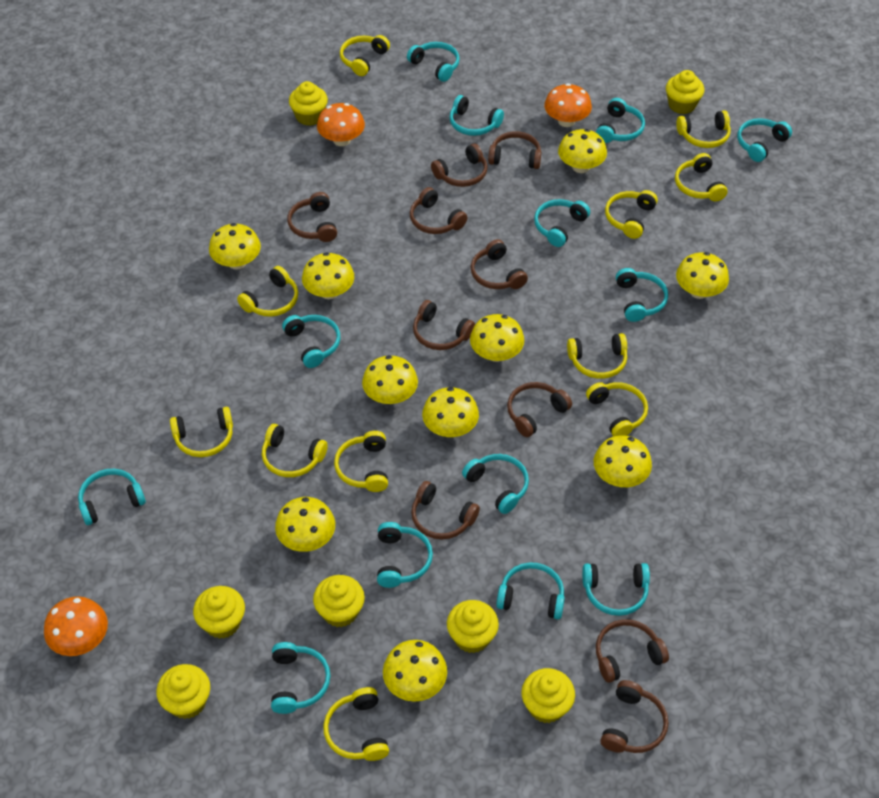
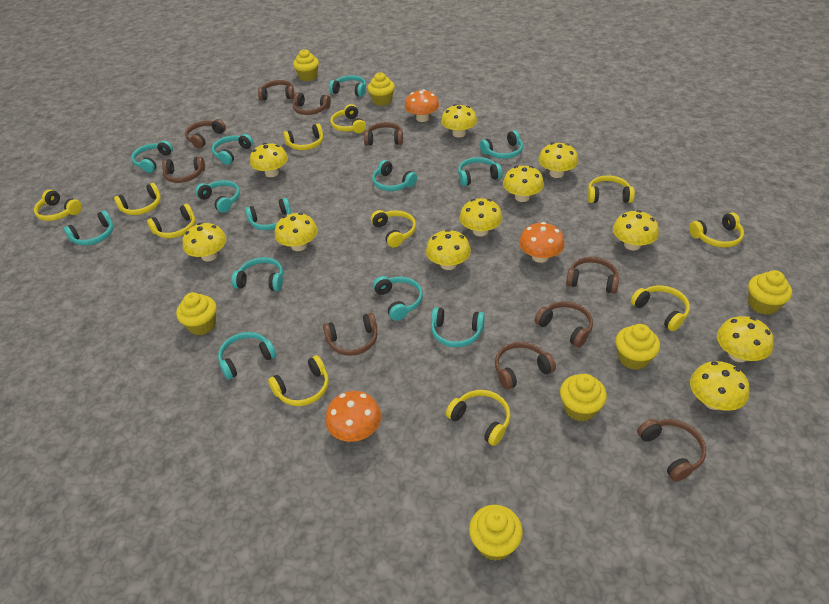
yellow mushroom: 10 -> 11

